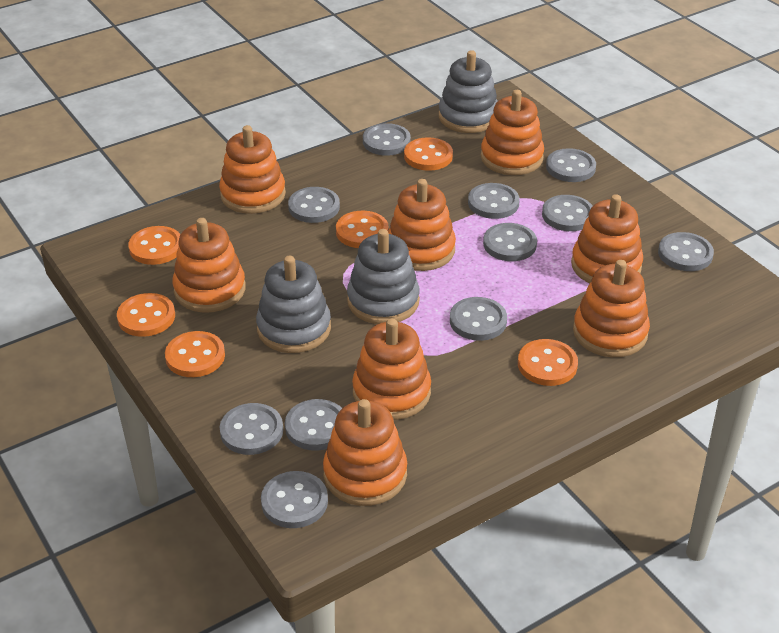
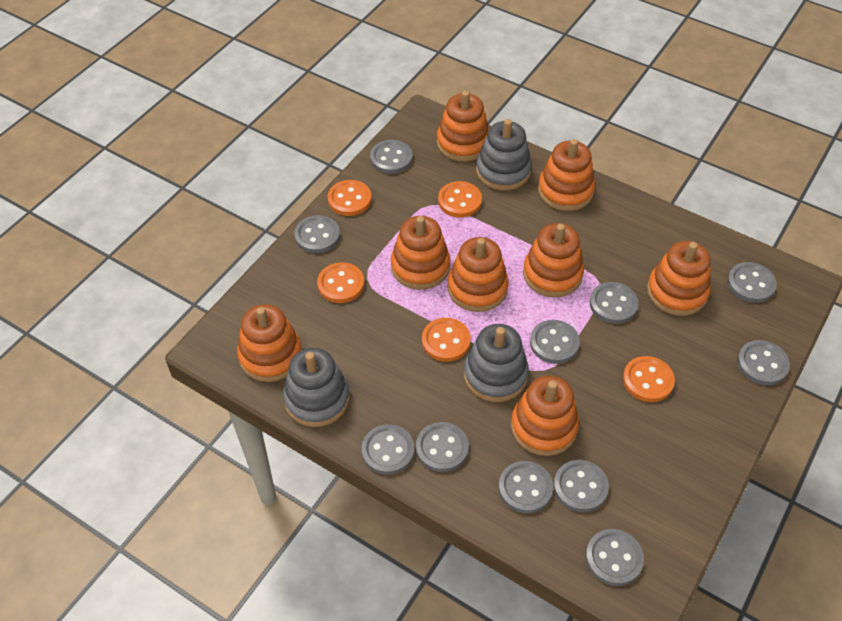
orange button: 6 -> 5

